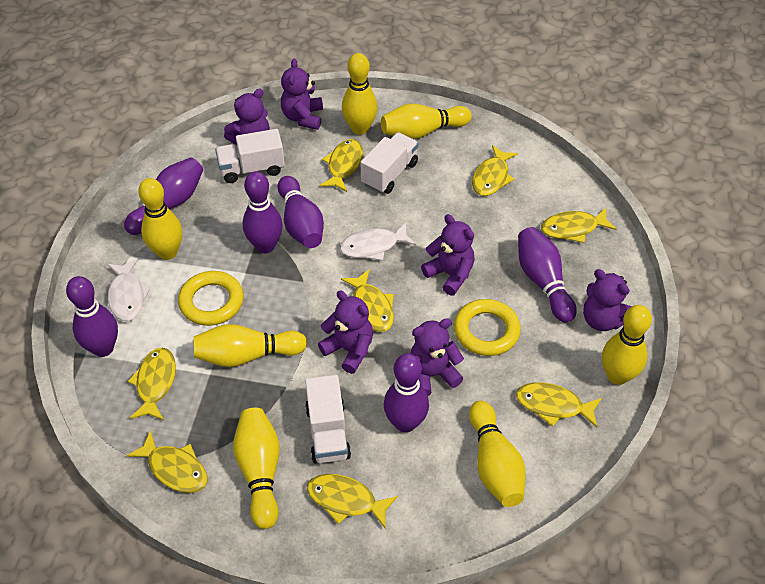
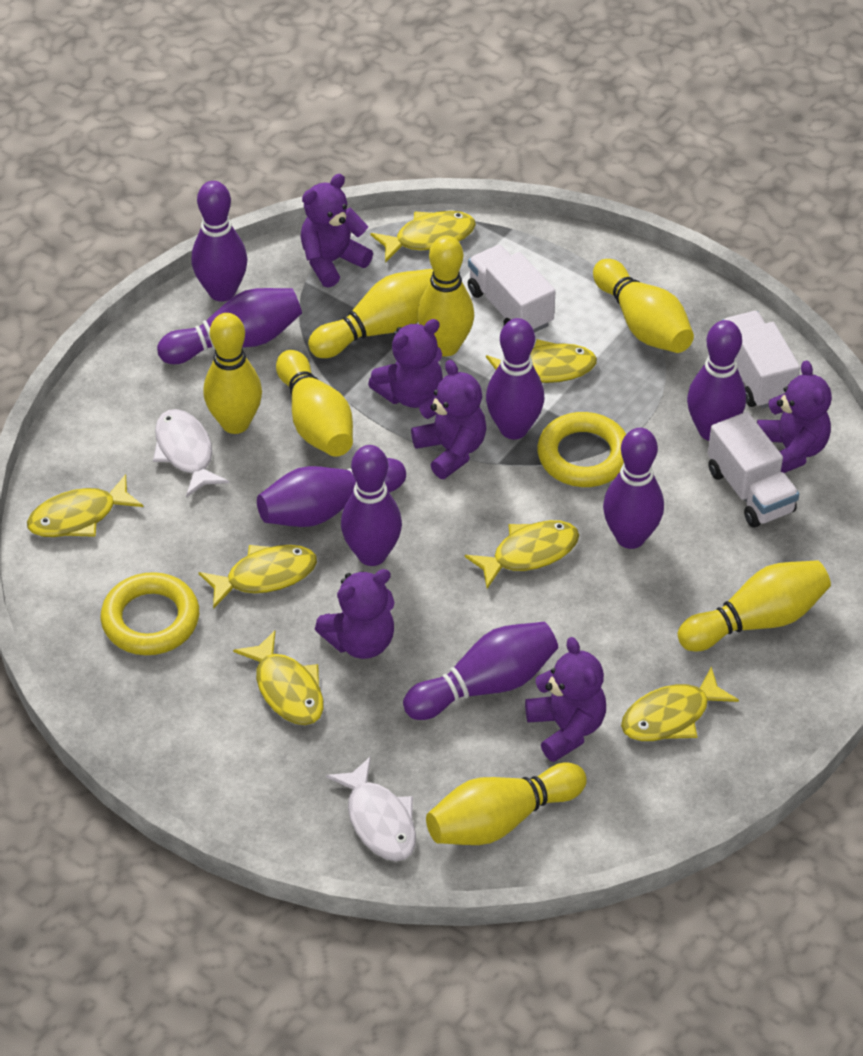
purple bowling pin: 6 -> 8
yellow fish: 8 -> 7

